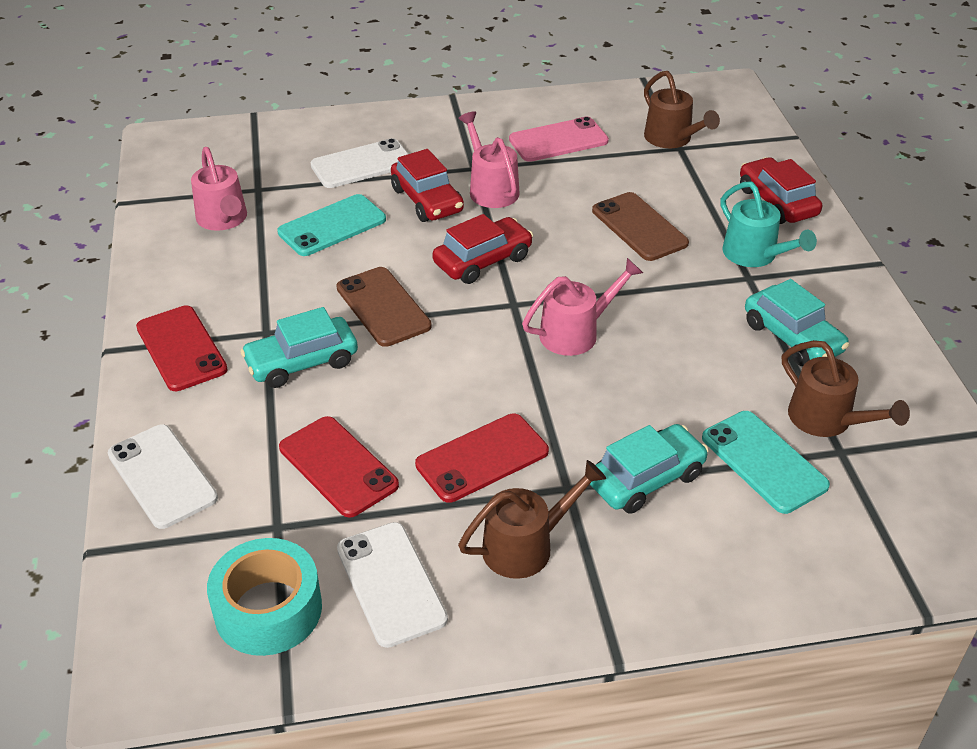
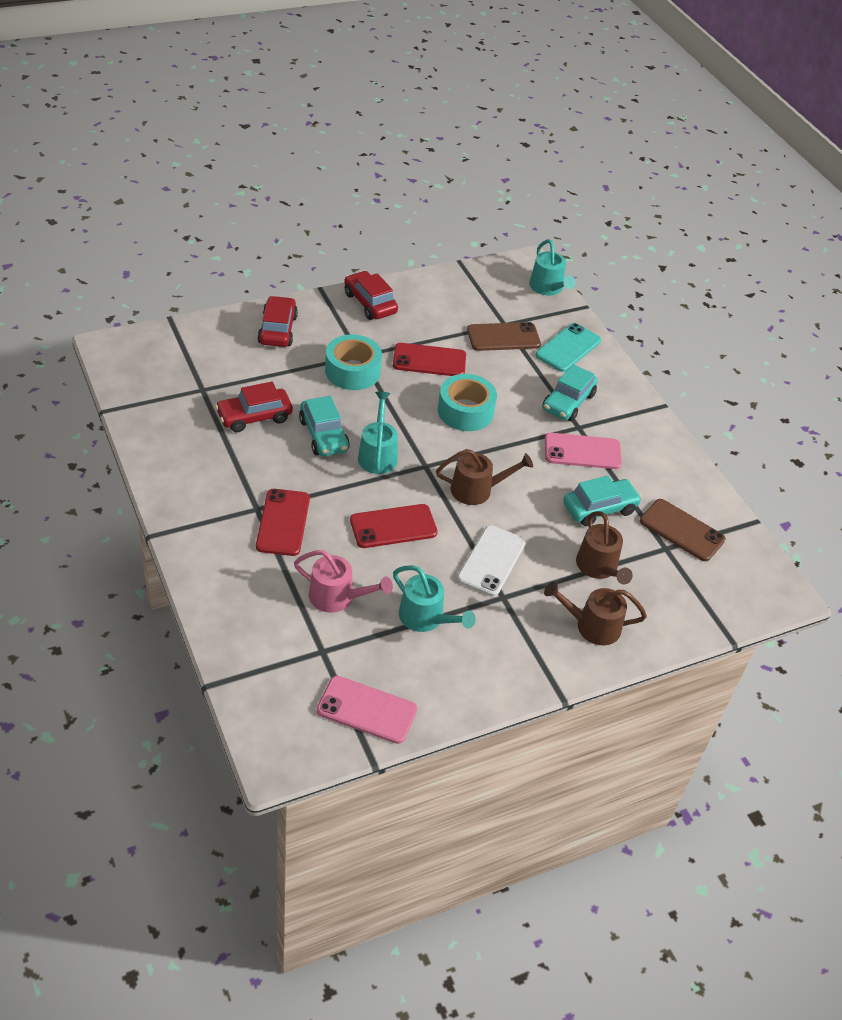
pink phone: 1 -> 2
pink watering can: 3 -> 1
turquoise phone: 2 -> 1
turquoise tape: 1 -> 2
turquoise watering can: 1 -> 3
white phone: 3 -> 1

